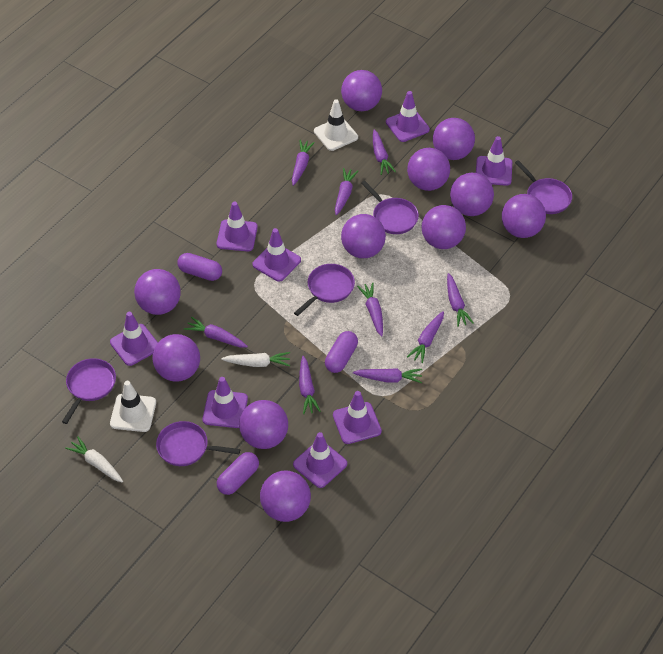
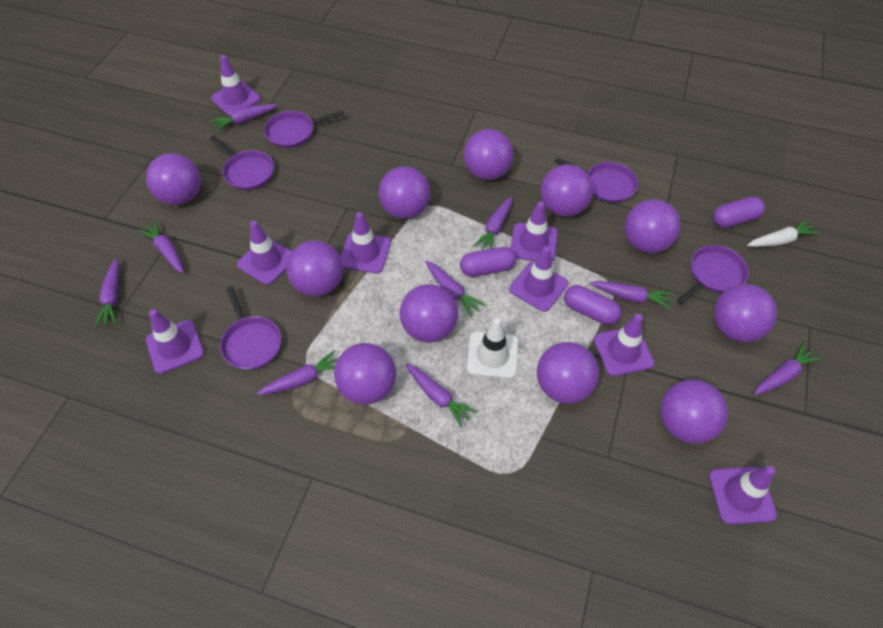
white carrot: 2 -> 1
white traffic cone: 2 -> 1

